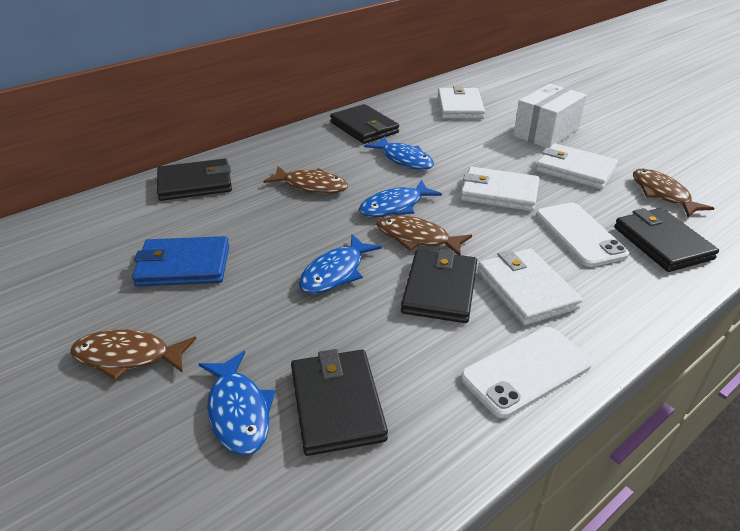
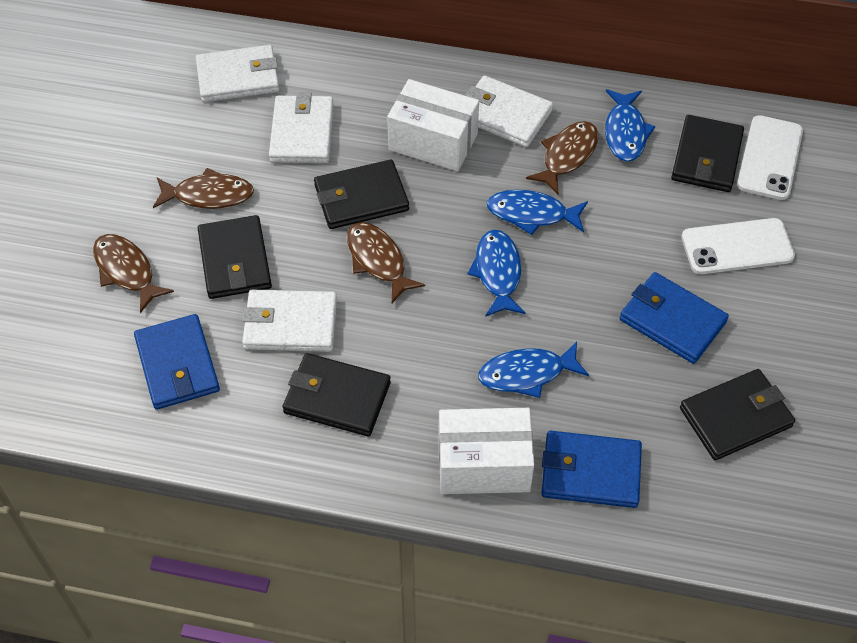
blue wallet: 1 -> 3
white box: 1 -> 2

